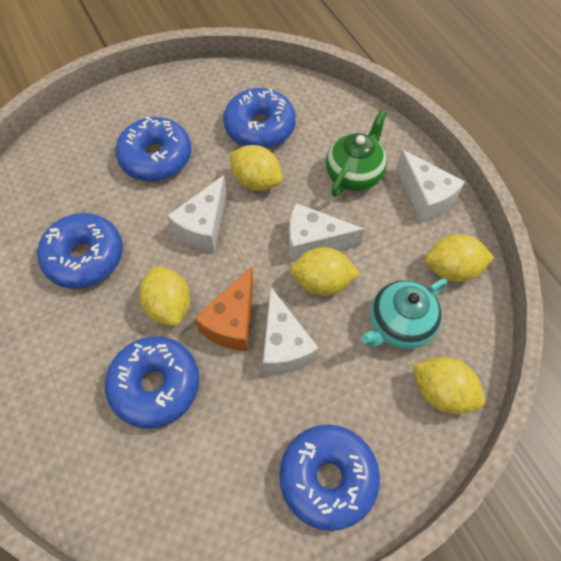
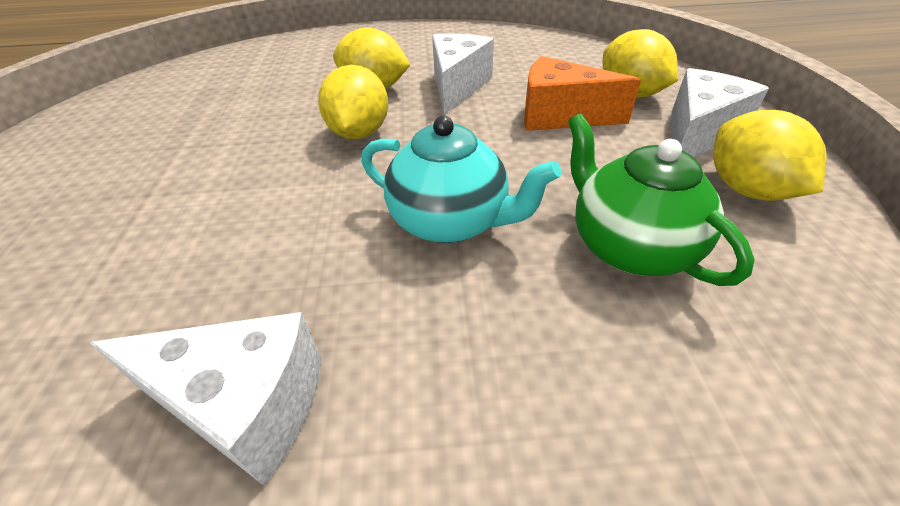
blue donut: 5 -> 0
white cheese: 4 -> 3
yellow lemon: 5 -> 4

